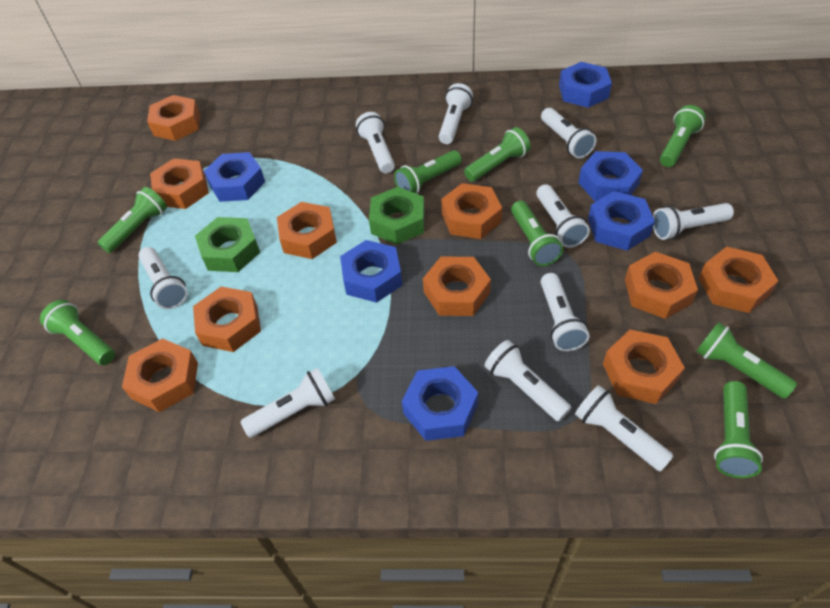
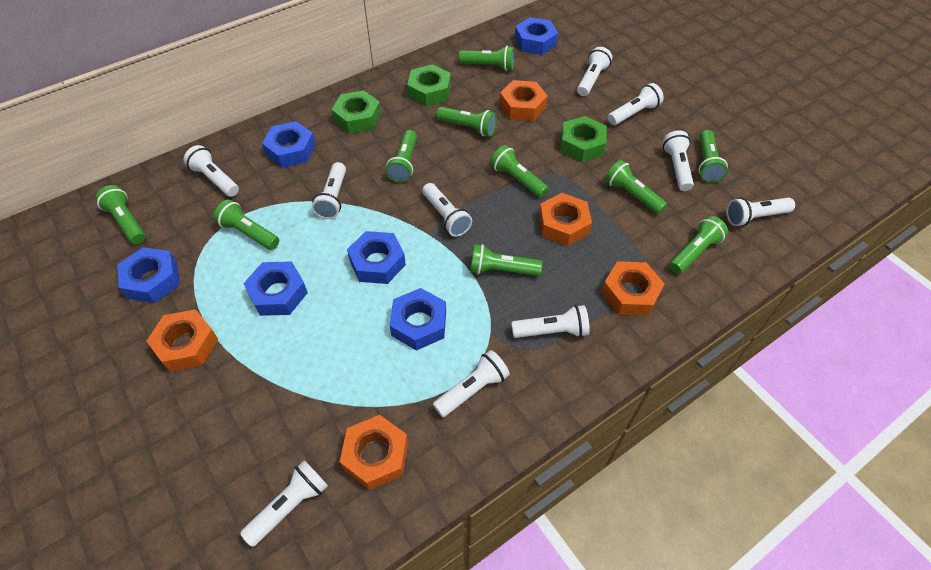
green flashlight: 8 -> 10
green nut: 2 -> 3
orange nut: 10 -> 5

